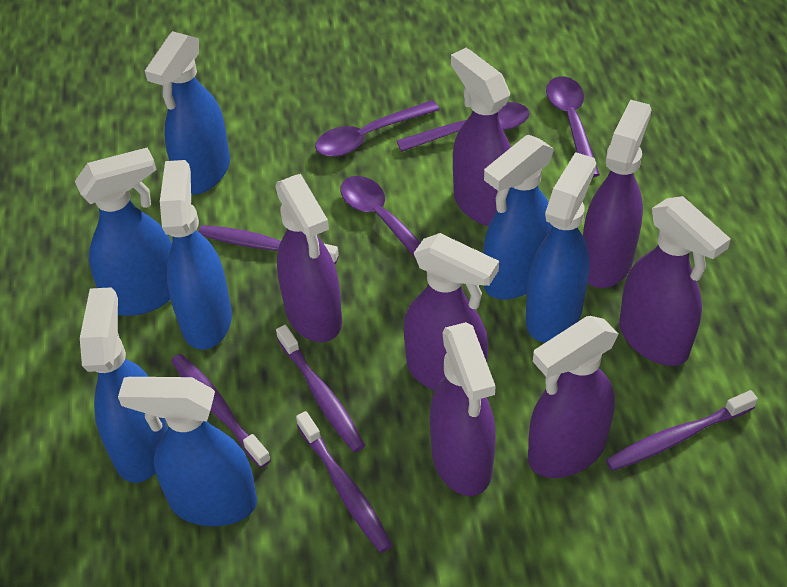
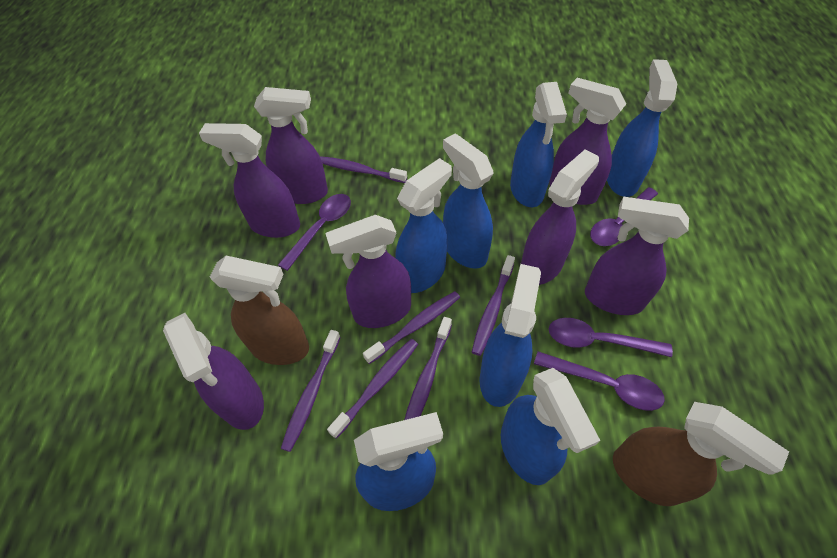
brown spray bottle: 0 -> 2
purple toothbrush: 5 -> 6

